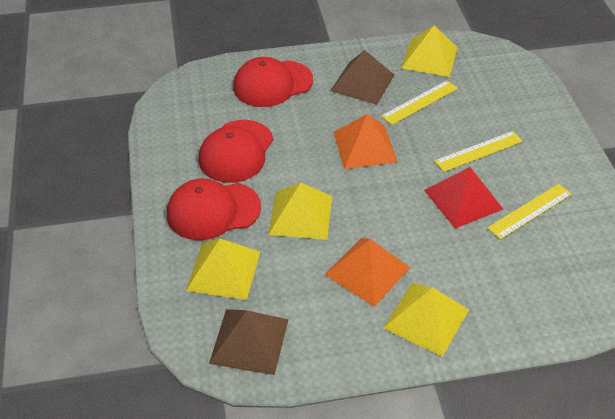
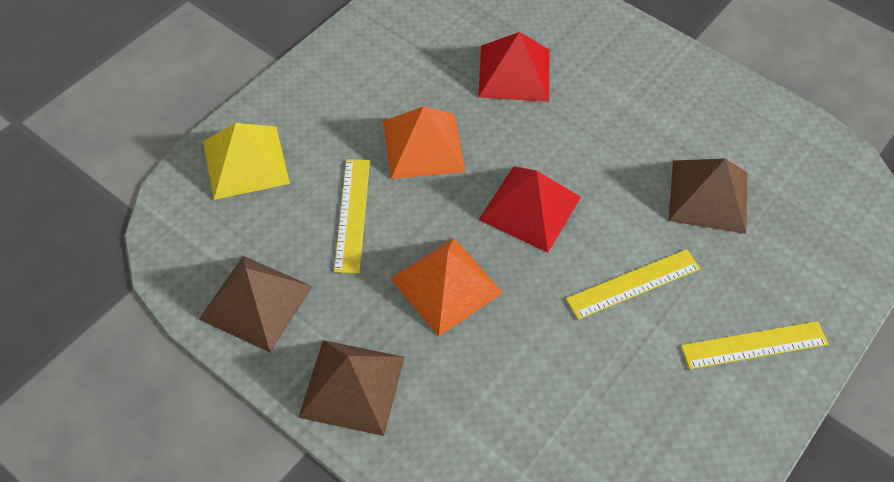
brown pyramid: 2 -> 3
red cap: 3 -> 0
red pyramid: 1 -> 2
yellow pyramid: 4 -> 1

